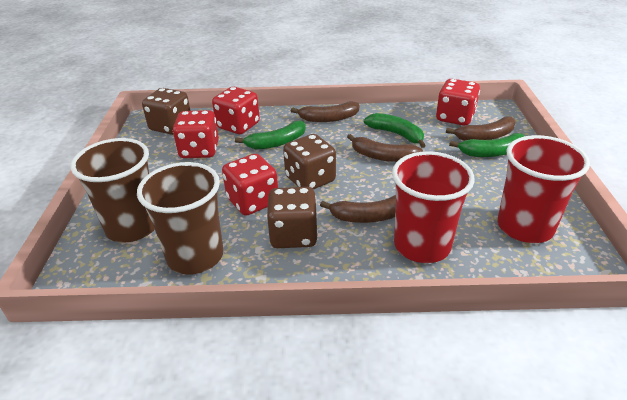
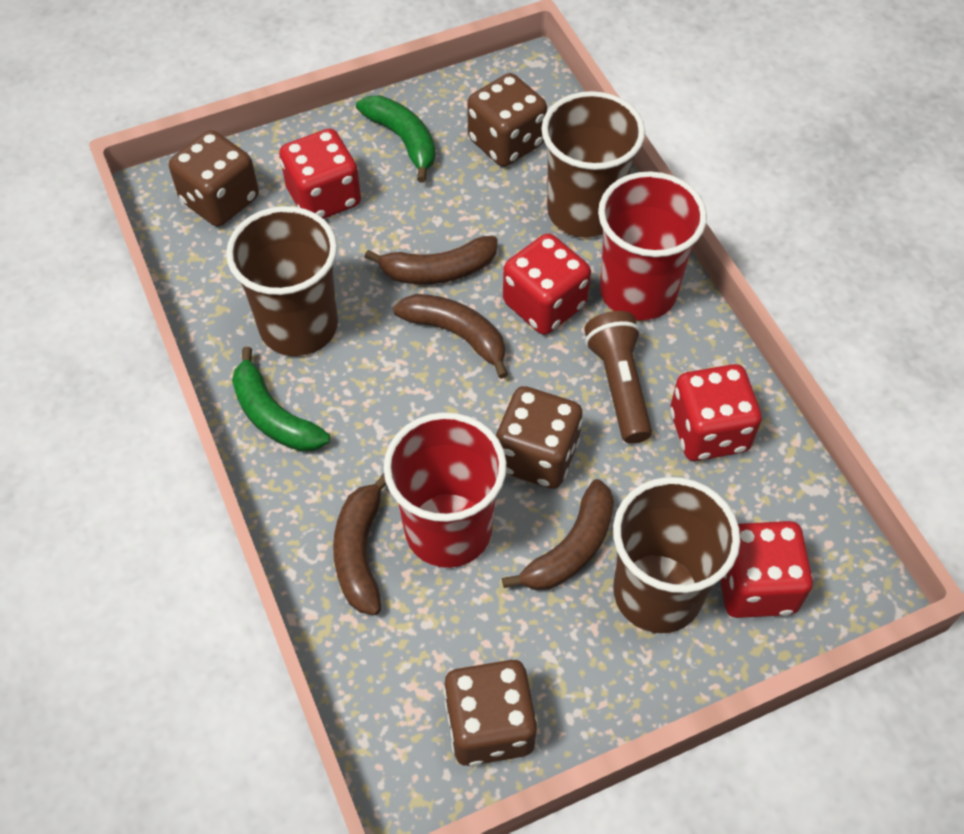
brown cup: 2 -> 3
brown dice: 3 -> 4
brown flashlight: 0 -> 1
green banana: 3 -> 2

